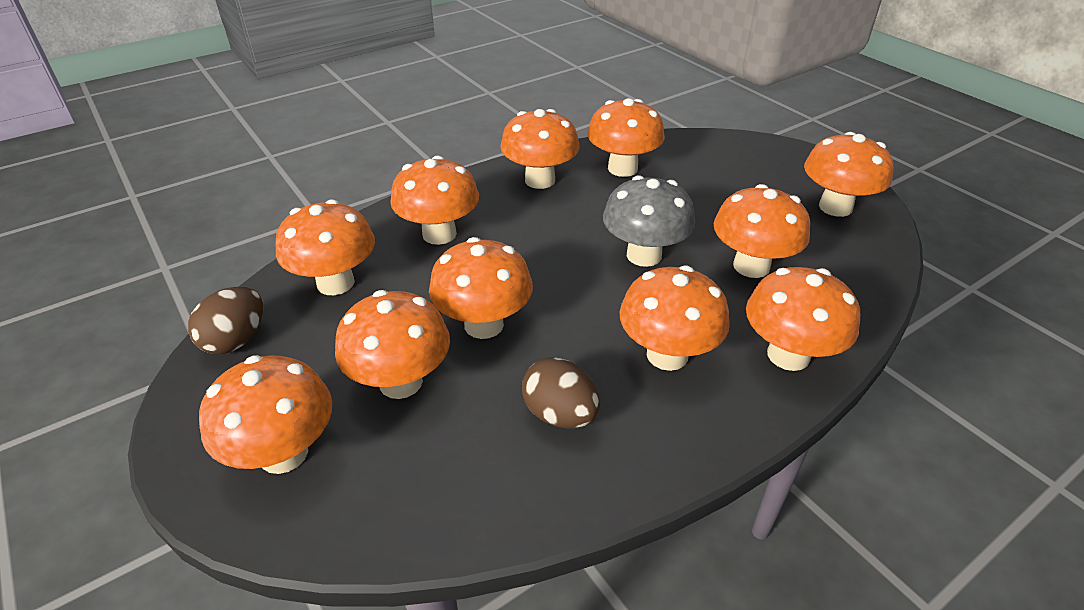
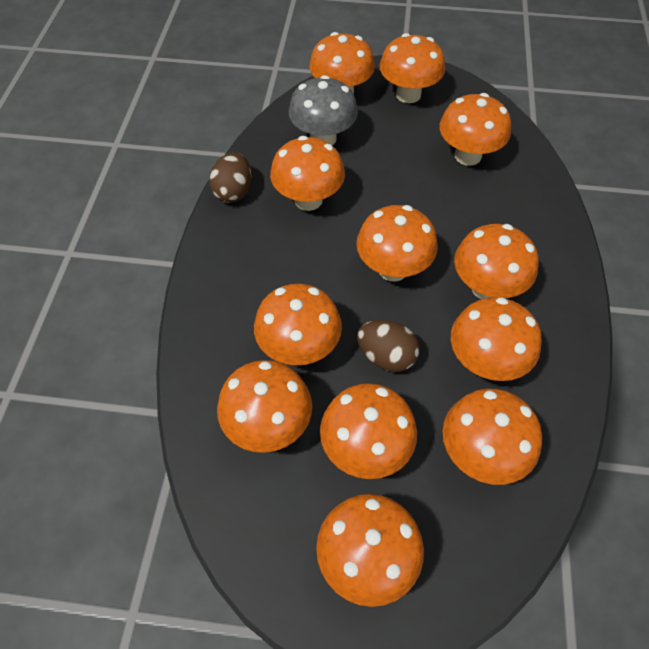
orange mushroom: 11 -> 12

